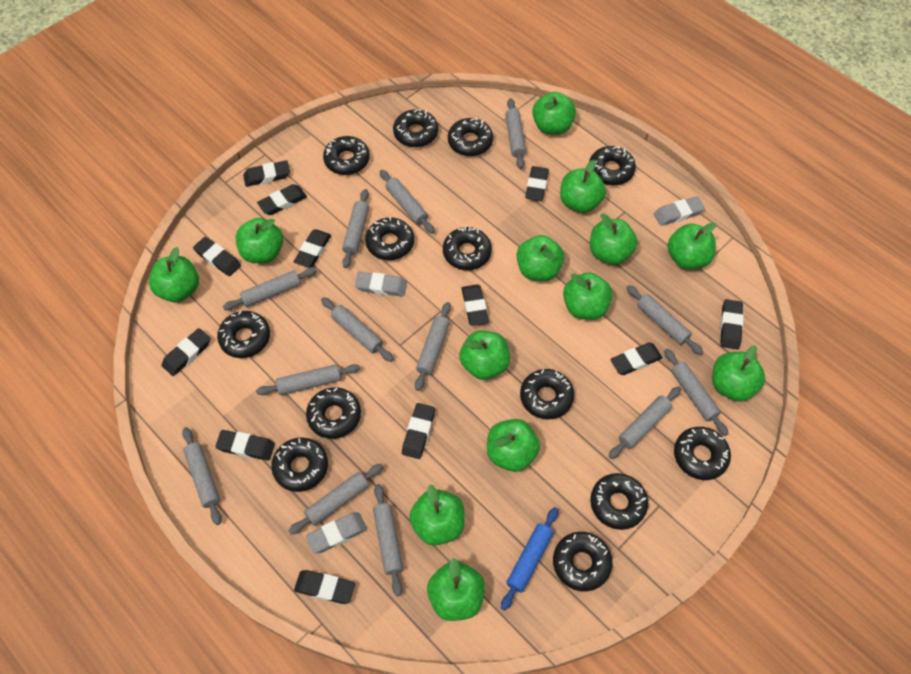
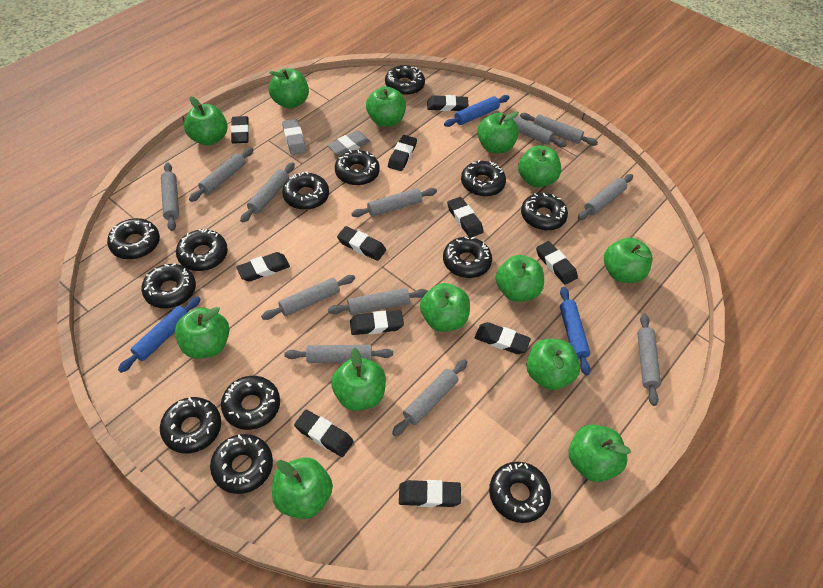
black eraser: 12 -> 11
blue rolling pin: 1 -> 3
grey eraser: 3 -> 2
grey rolling pin: 13 -> 12

